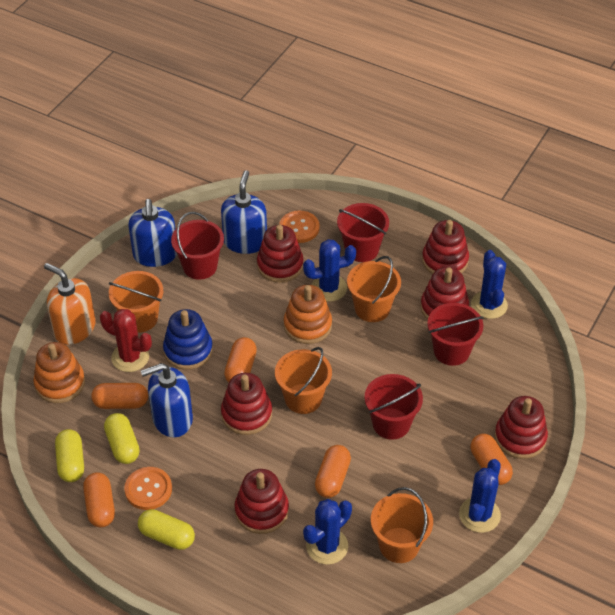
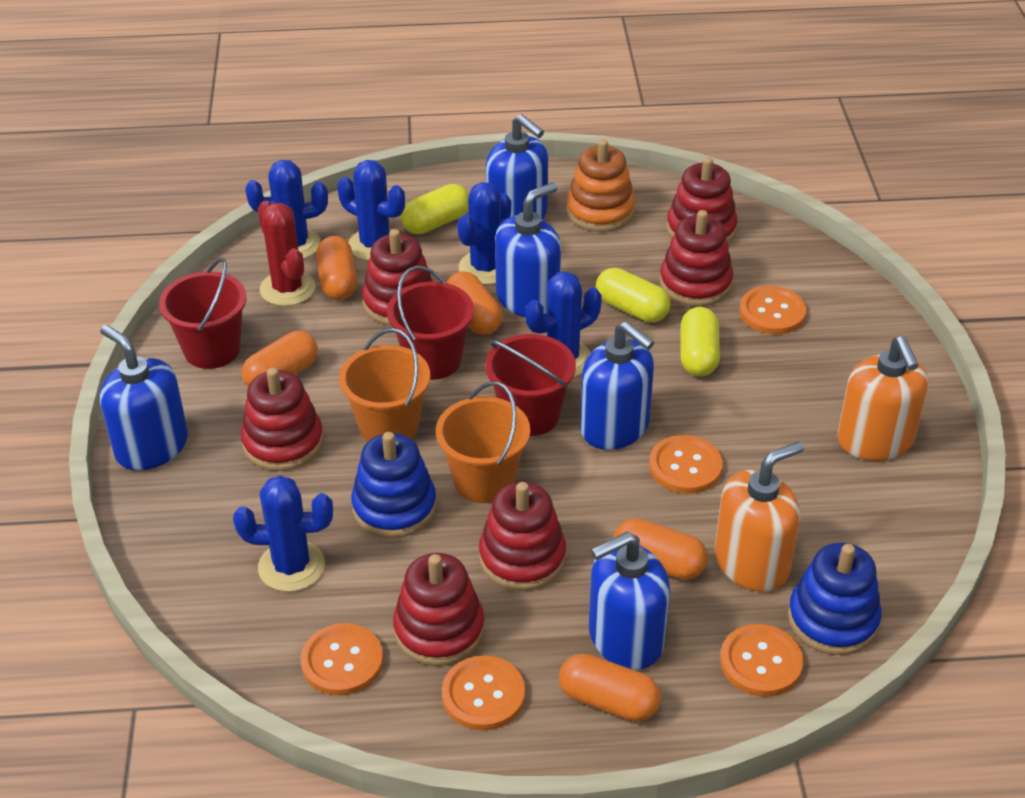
blue cactus: 4 -> 5
blue soap dispenser: 3 -> 5
blue stacking toy: 1 -> 2
orange bucket: 4 -> 2
orange button: 2 -> 5
orange soap dispenser: 1 -> 2
orange stacking toy: 2 -> 1
red bucket: 4 -> 3

